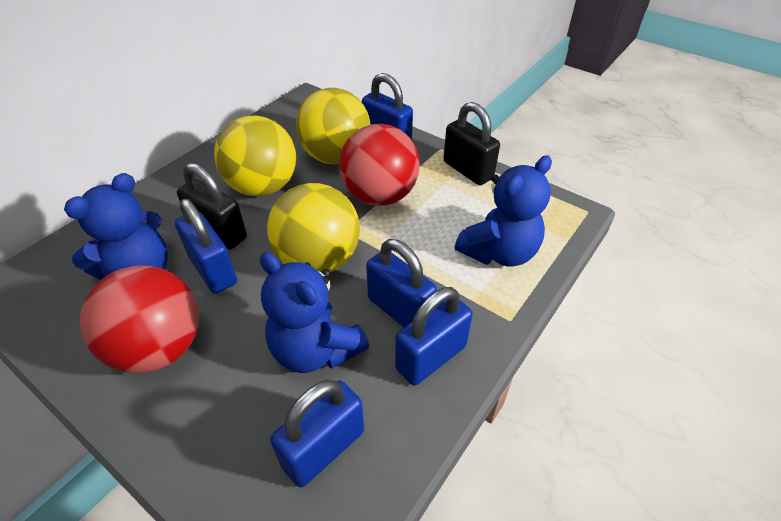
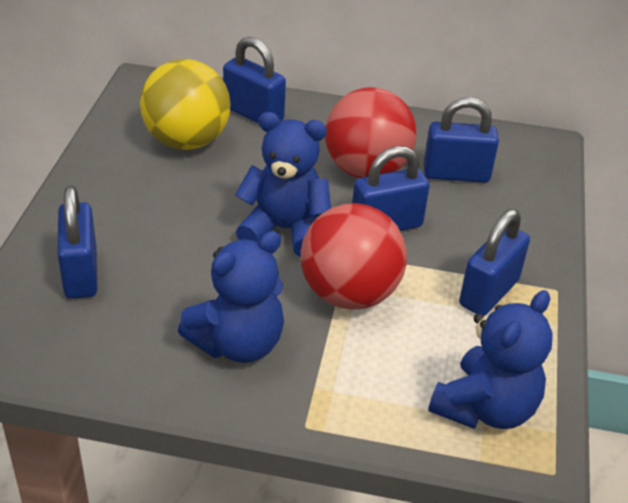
black padlock: 2 -> 0
yellow ball: 3 -> 1

